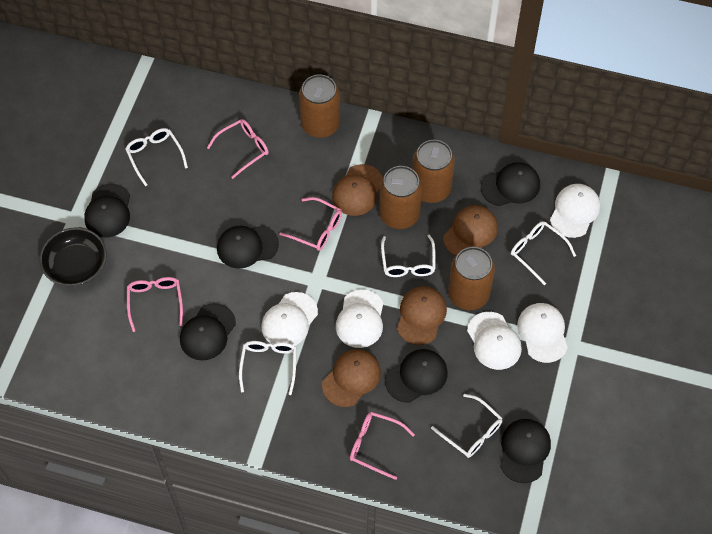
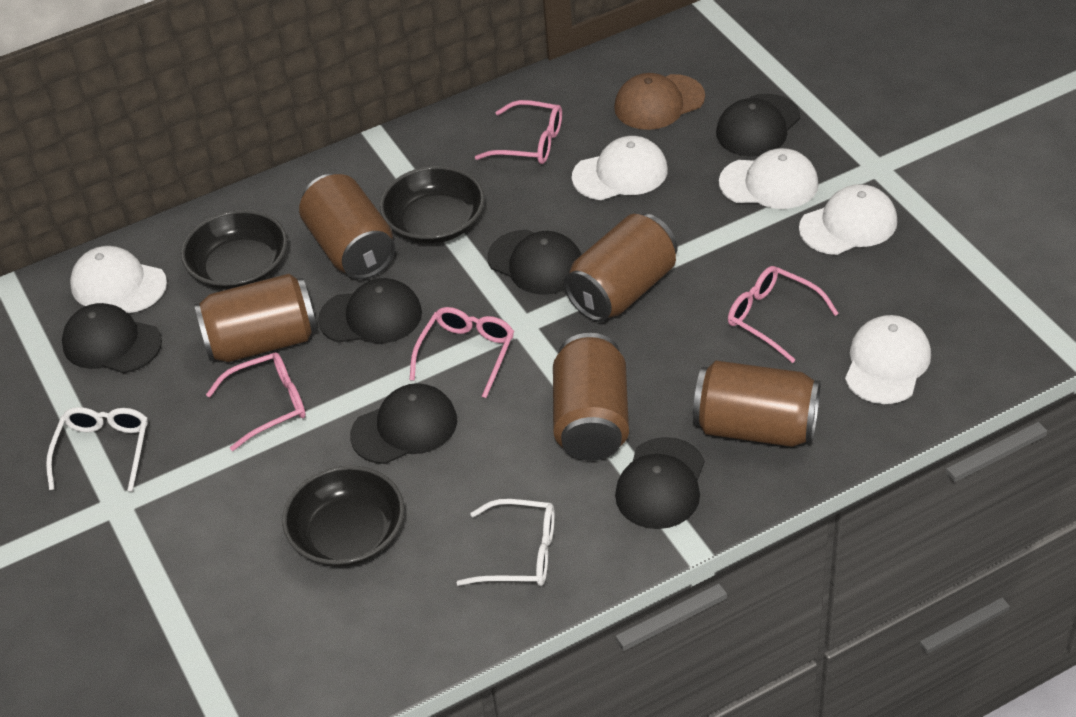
black bowl: 1 -> 3
brown can: 4 -> 5
brown cap: 4 -> 1
white glasses: 5 -> 2

